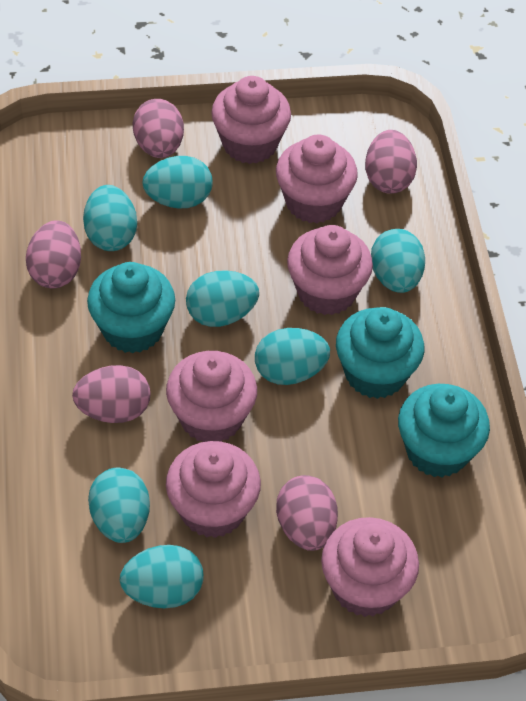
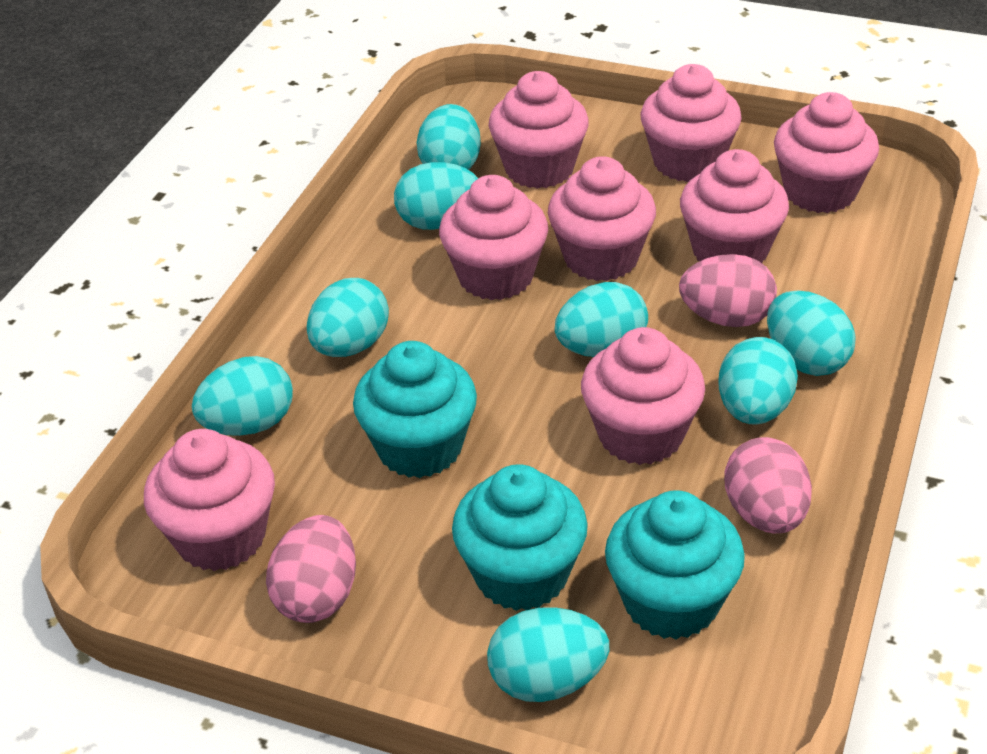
pink cupcake: 6 -> 8
pink egg: 5 -> 3
turquoise egg: 7 -> 8

